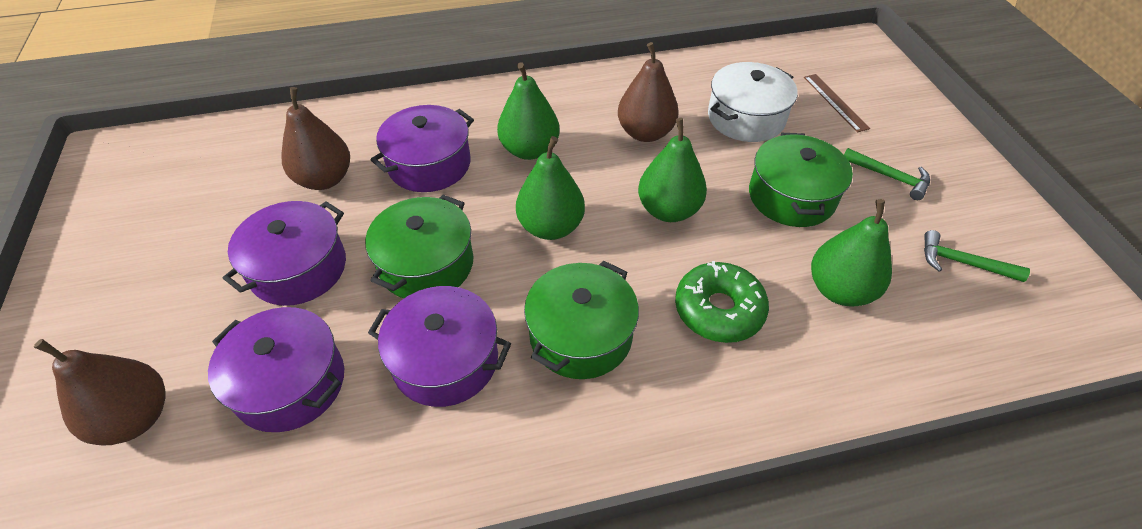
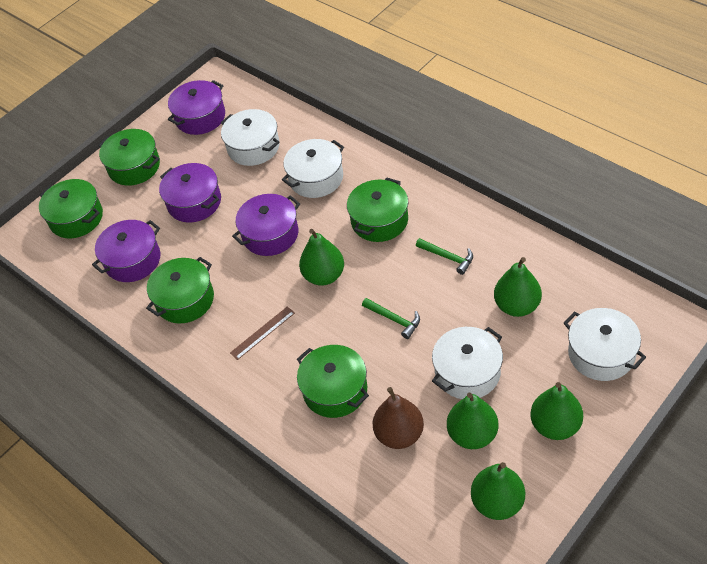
brown pear: 3 -> 1
green donut: 1 -> 0
green pear: 4 -> 5
green pot: 3 -> 5
white pot: 1 -> 4

